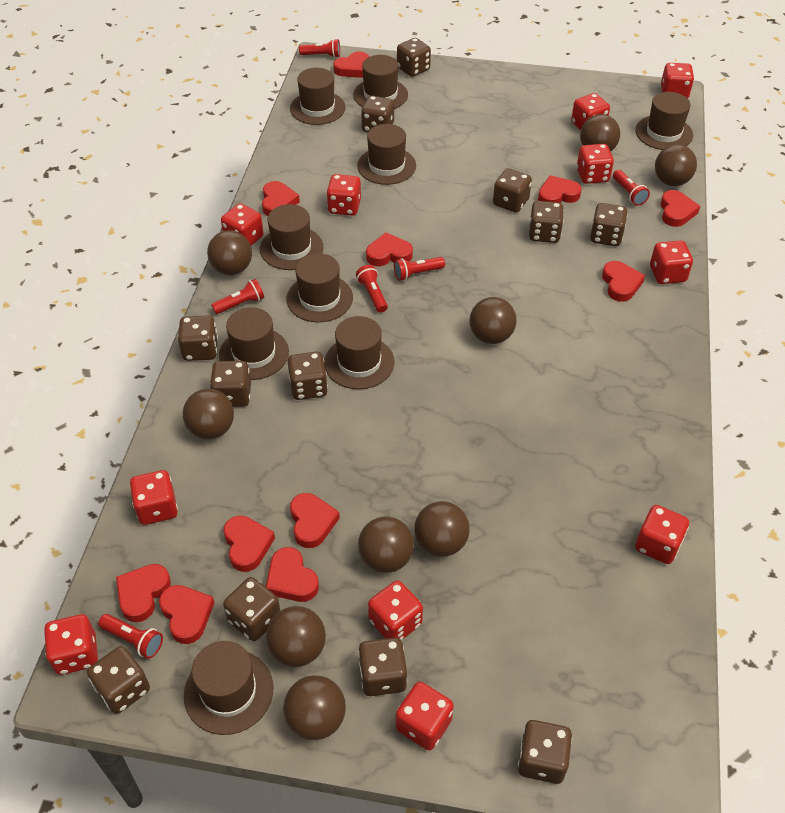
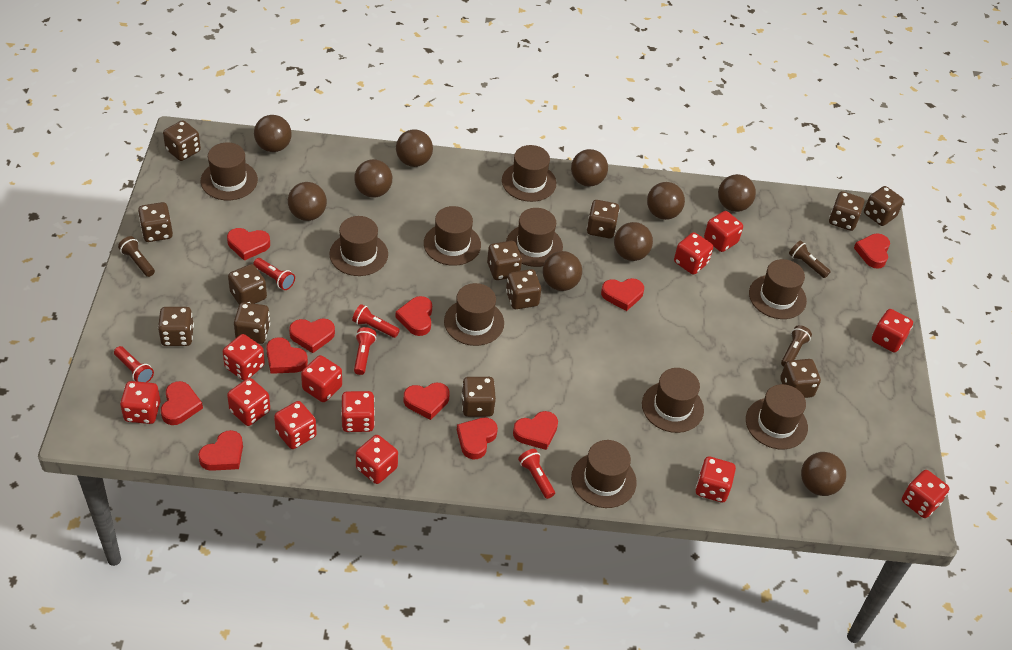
brown ball: 9 -> 10
brown flashlight: 0 -> 3
brown hat: 9 -> 10
red dice: 11 -> 12
red flashlight: 6 -> 5

